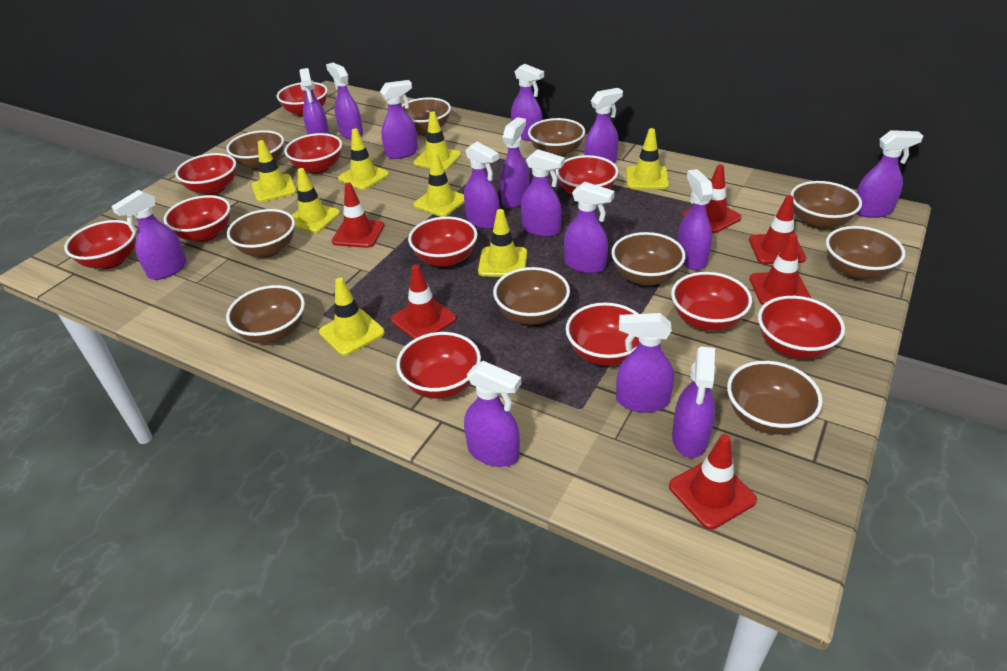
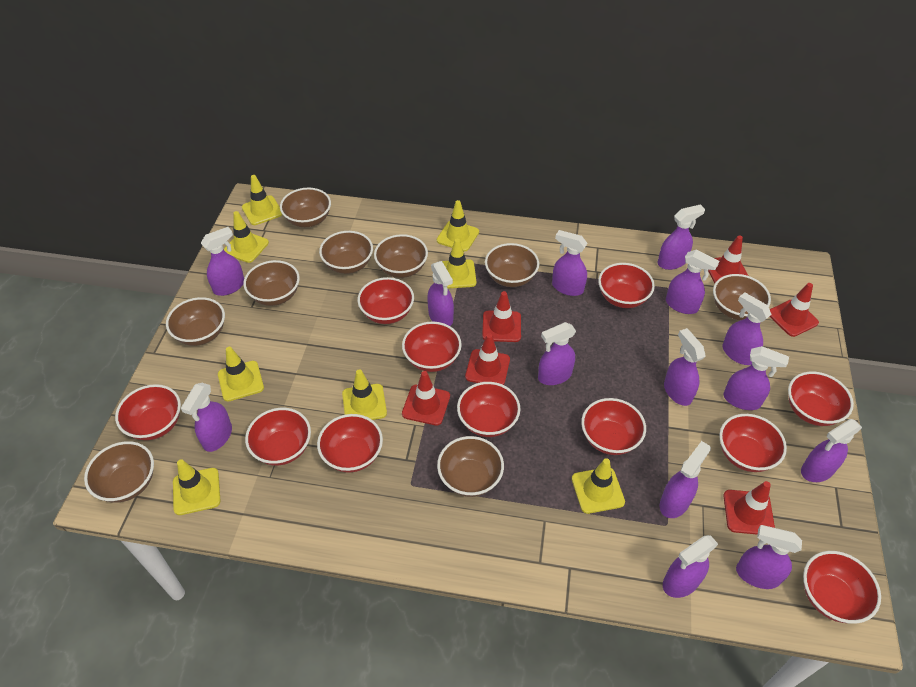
brown bowl: 10 -> 9
purple spray bottle: 15 -> 14

